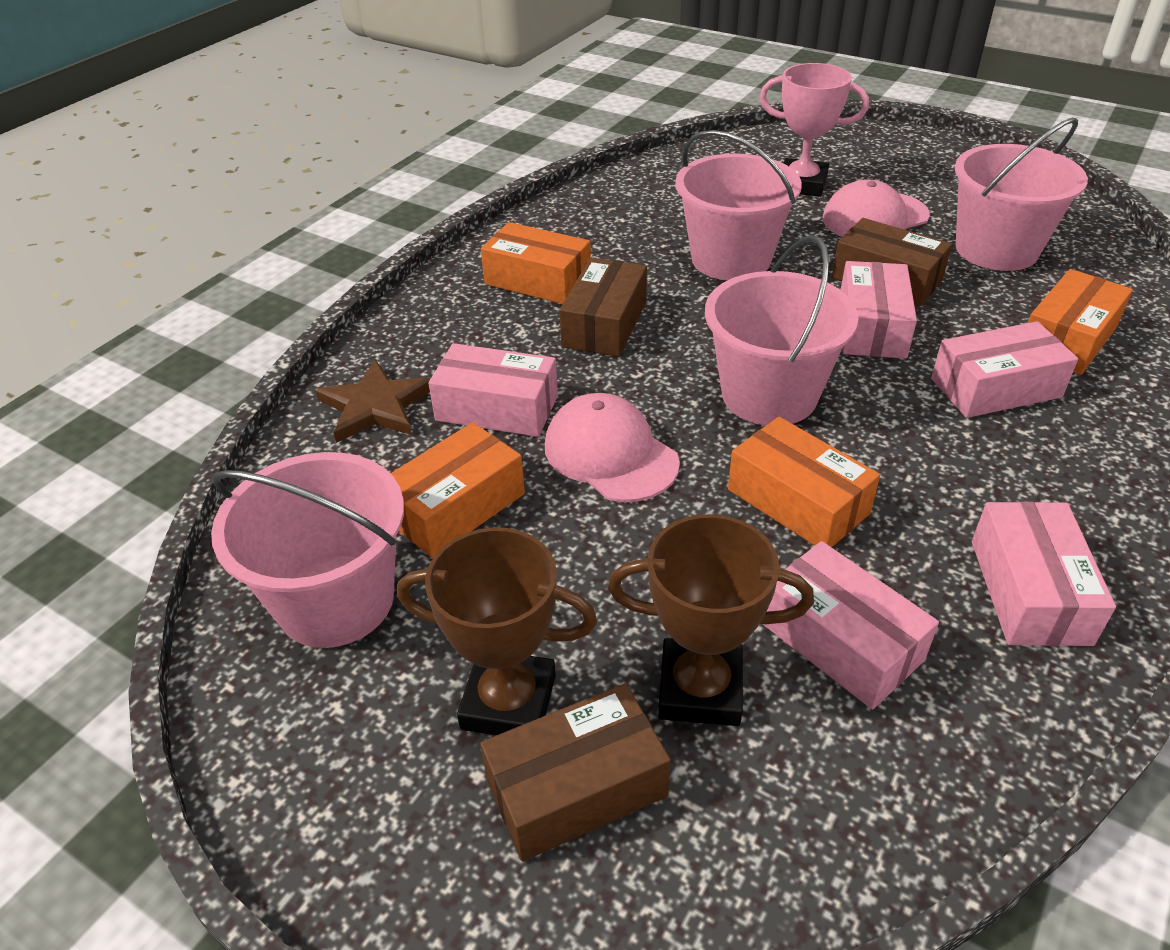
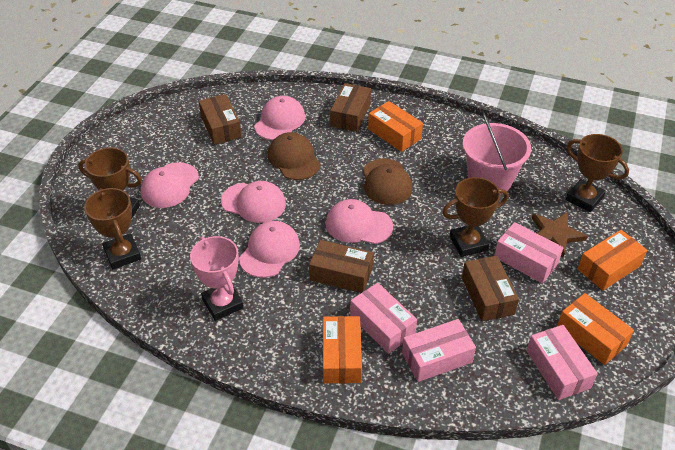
brown box: 3 -> 4
brown cap: 0 -> 2
brown trophy: 2 -> 4
pink box: 5 -> 4
pink bucket: 4 -> 1
pink cap: 2 -> 5

